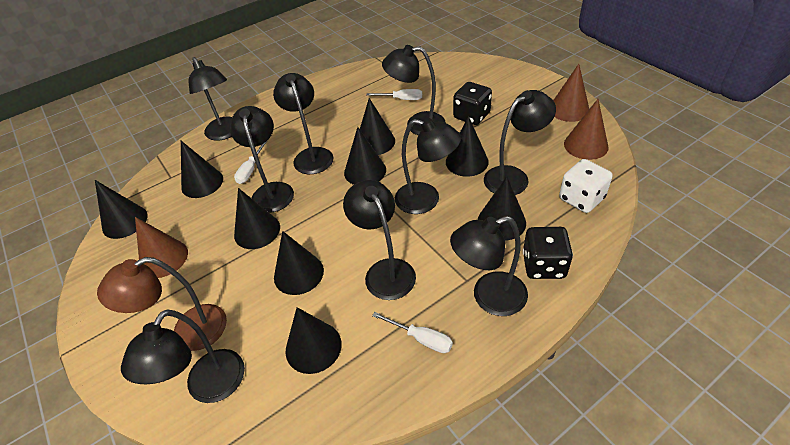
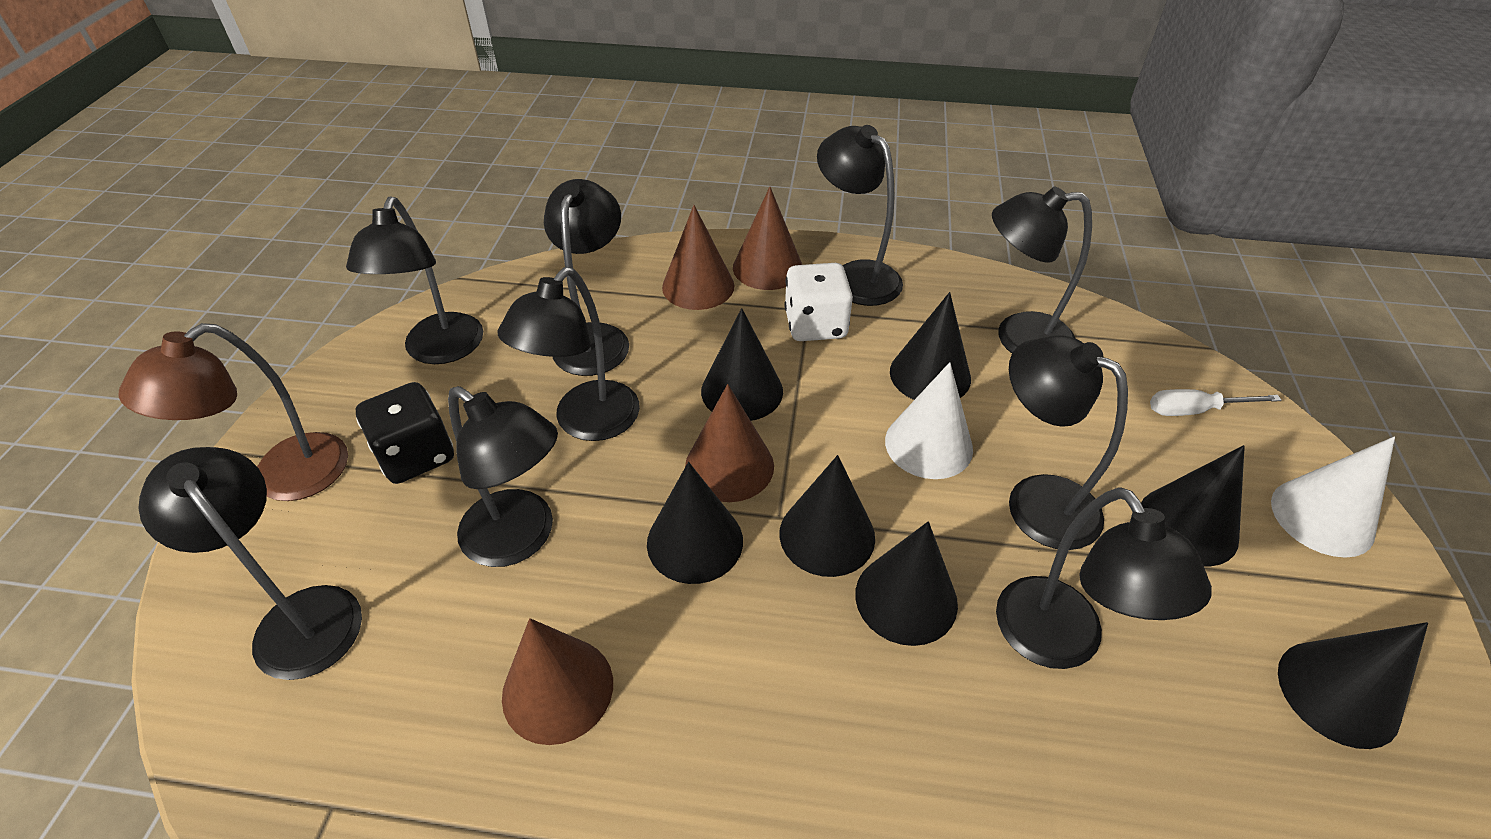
black cone: 9 -> 7
black dice: 2 -> 1
brown cone: 3 -> 4
white cone: 0 -> 2
white screwdriver: 3 -> 1

